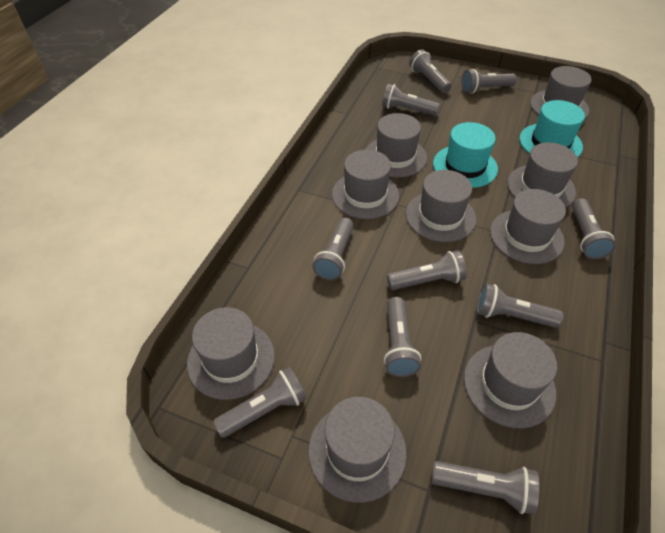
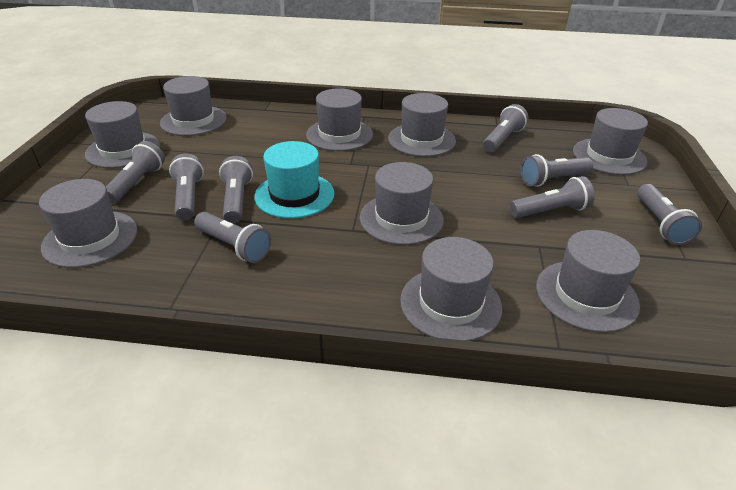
grey flashlight: 10 -> 8
turquoise hat: 2 -> 1

